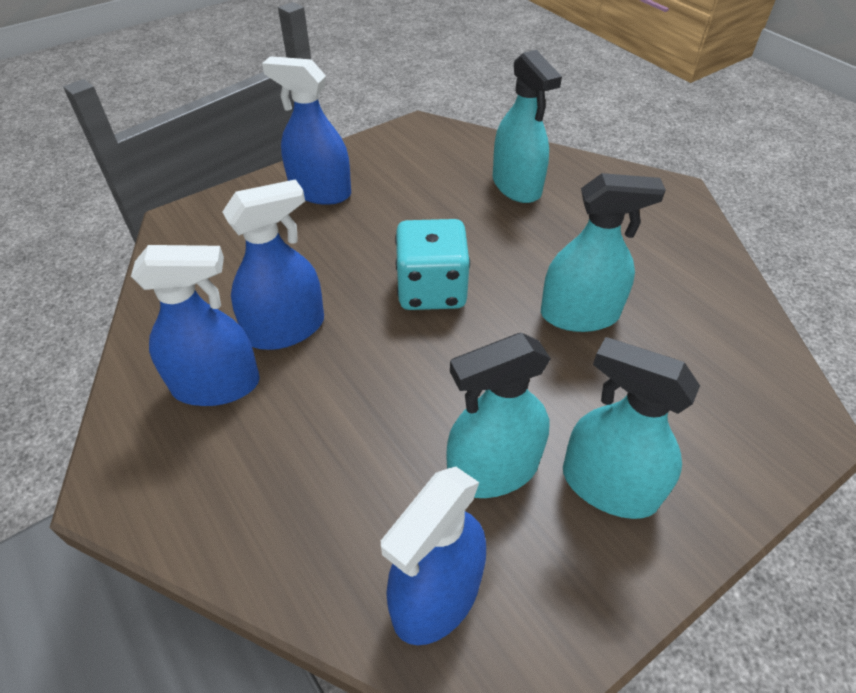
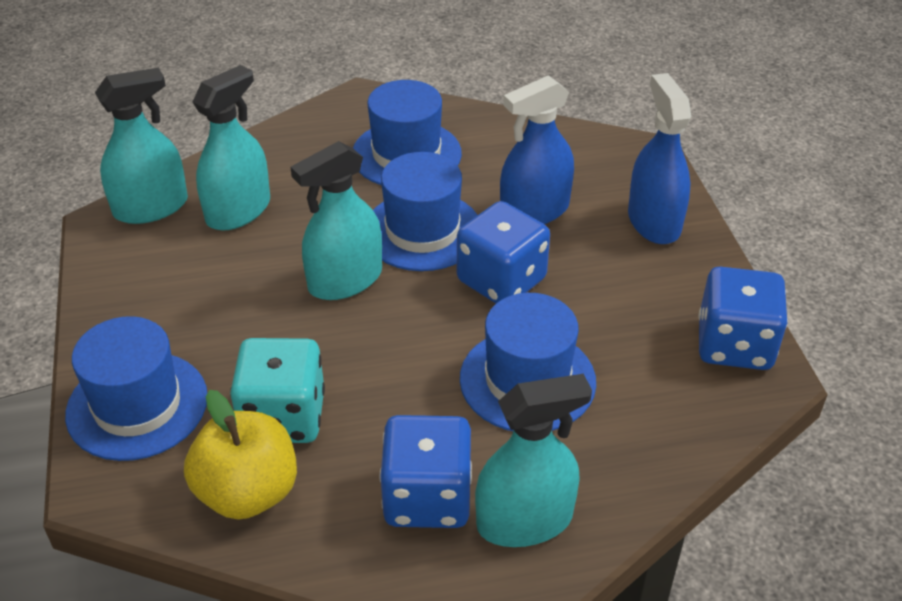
blue dice: 0 -> 3
blue hat: 0 -> 4
blue spray bottle: 4 -> 2
yellow apple: 0 -> 1

